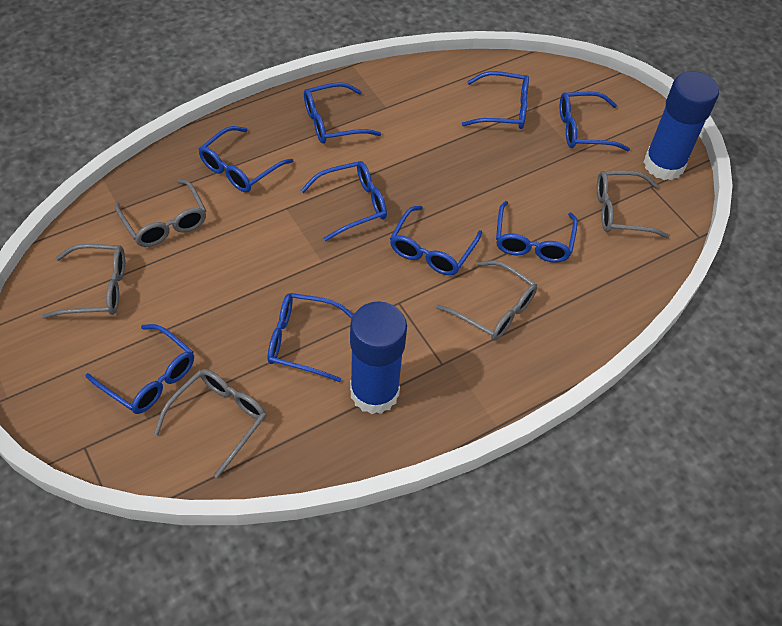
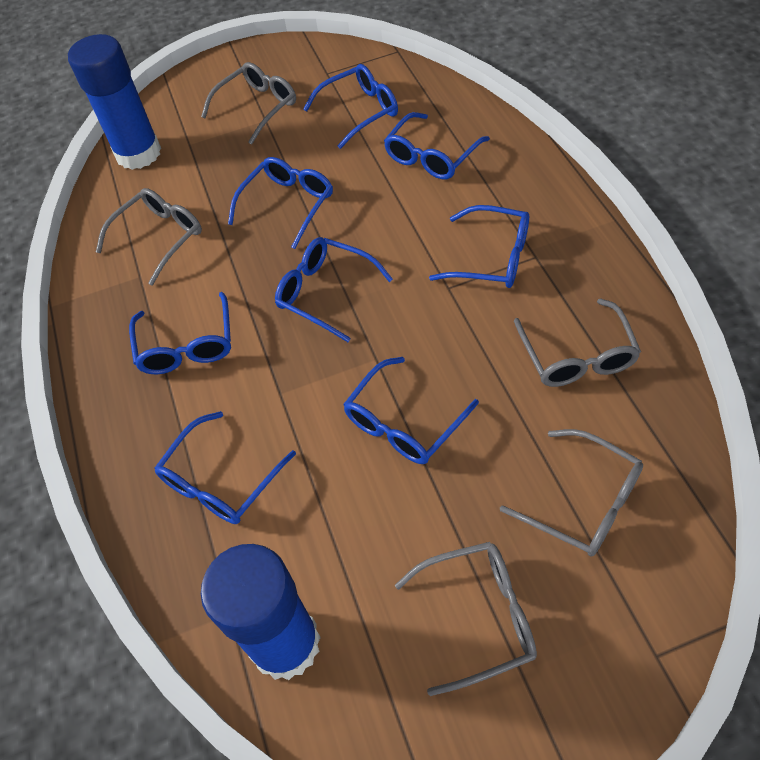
blue glasses: 9 -> 8

